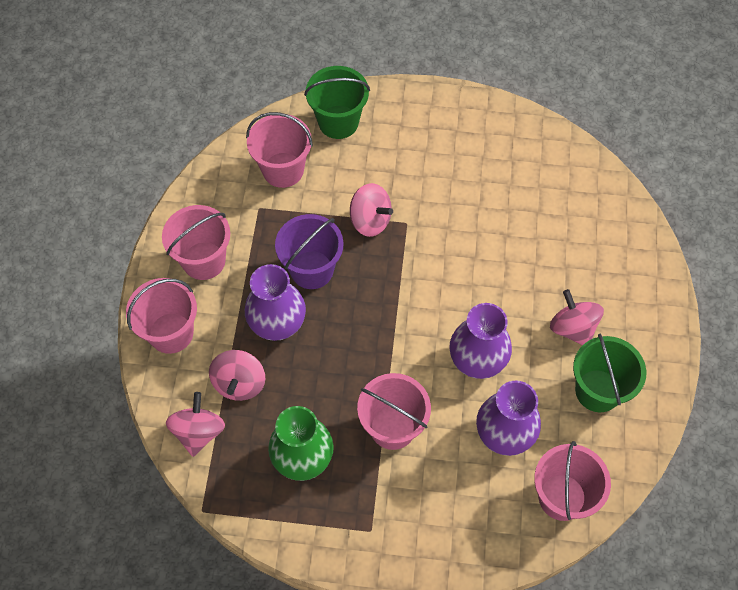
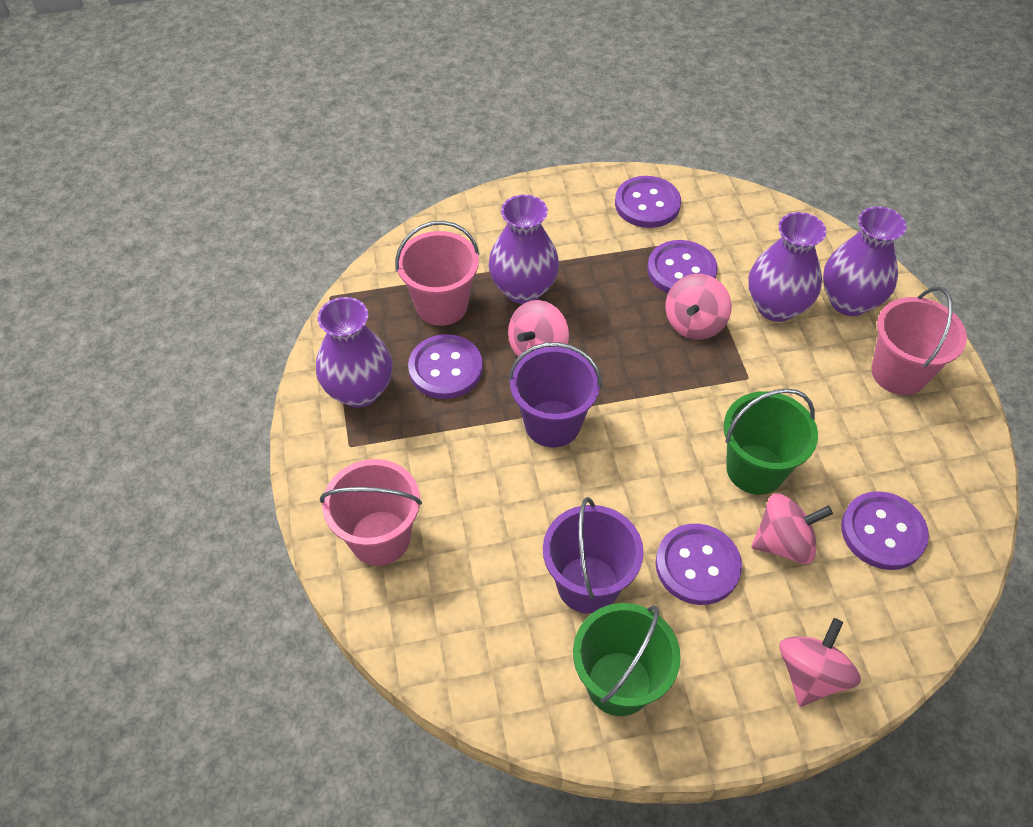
green vase: 1 -> 0
pink bucket: 5 -> 3
purple bucket: 1 -> 2
purple button: 0 -> 5
purple vase: 3 -> 4

